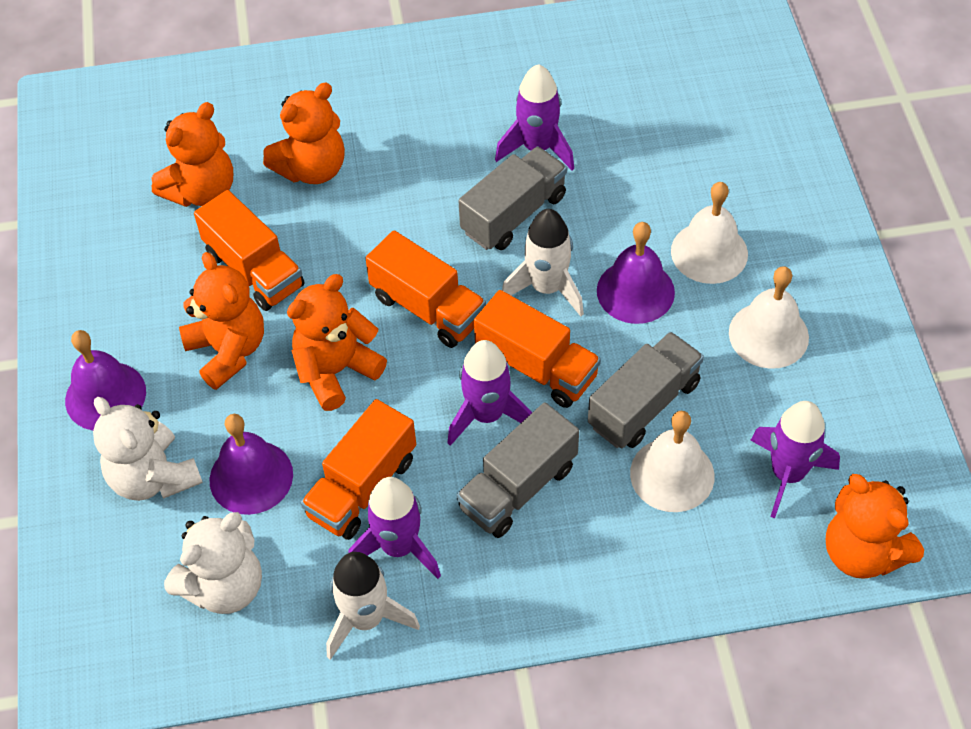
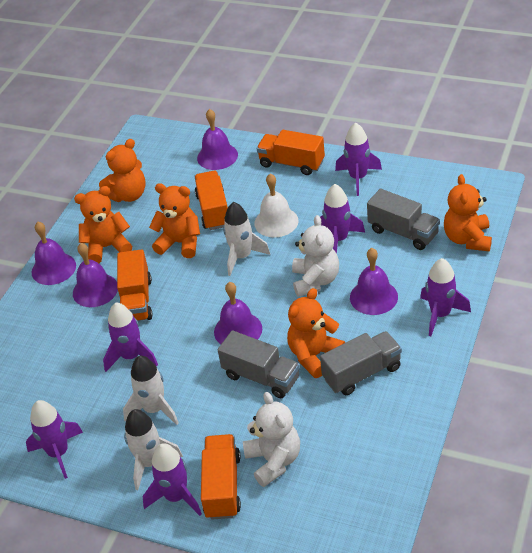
purple bell: 3 -> 5
purple rocket: 4 -> 6
white bell: 3 -> 1
white rocket: 2 -> 3

